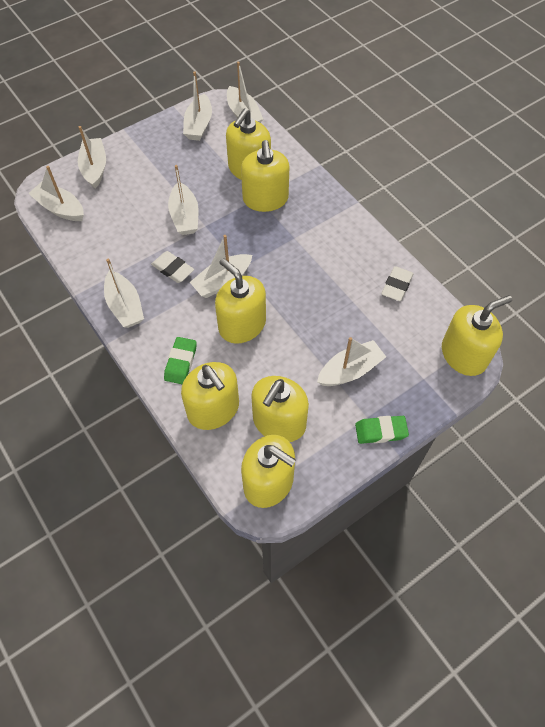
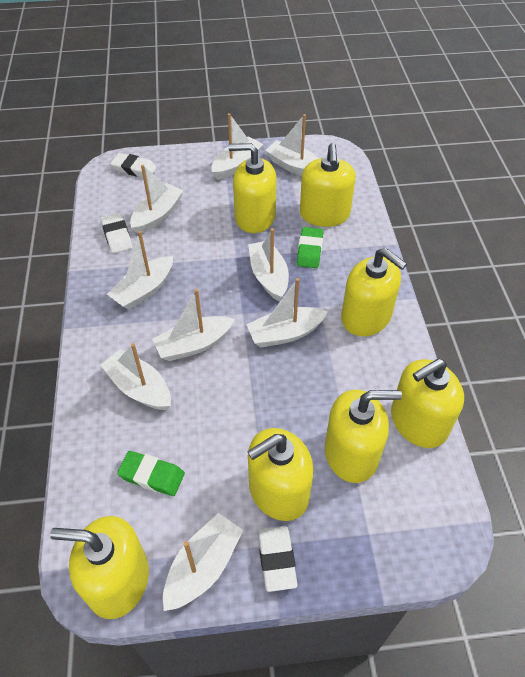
white boat: 8 -> 9
white eraser: 2 -> 3

